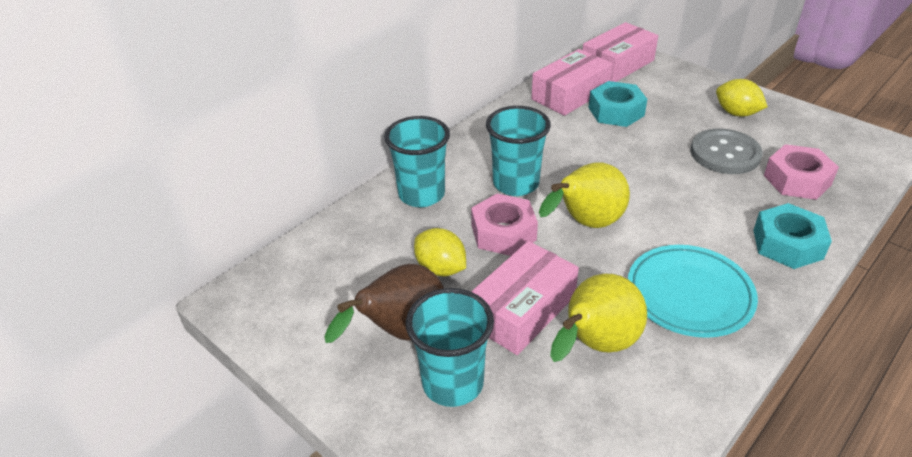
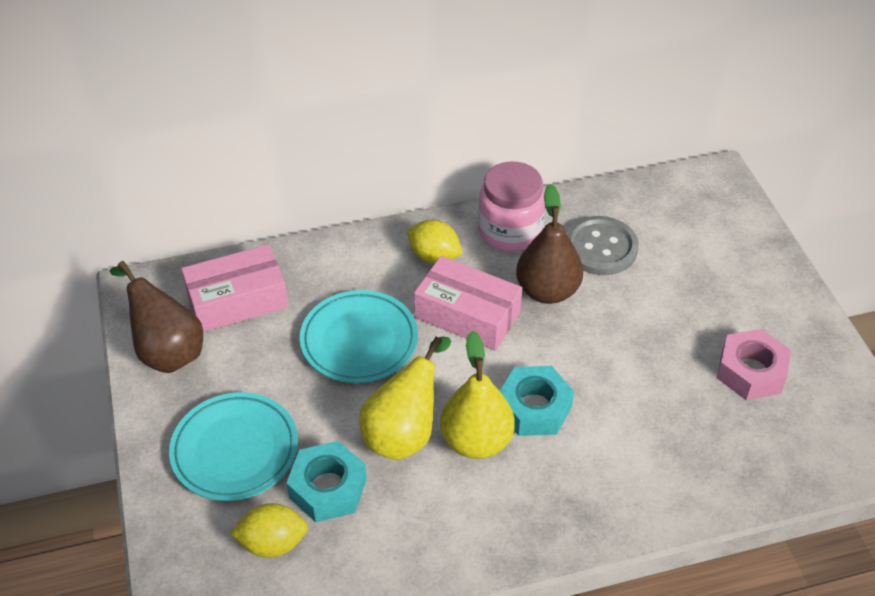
brown pear: 1 -> 2
pink box: 3 -> 2
pink jar: 0 -> 1
pink nut: 2 -> 1
turquoise cup: 3 -> 0
turquoise plate: 1 -> 2

